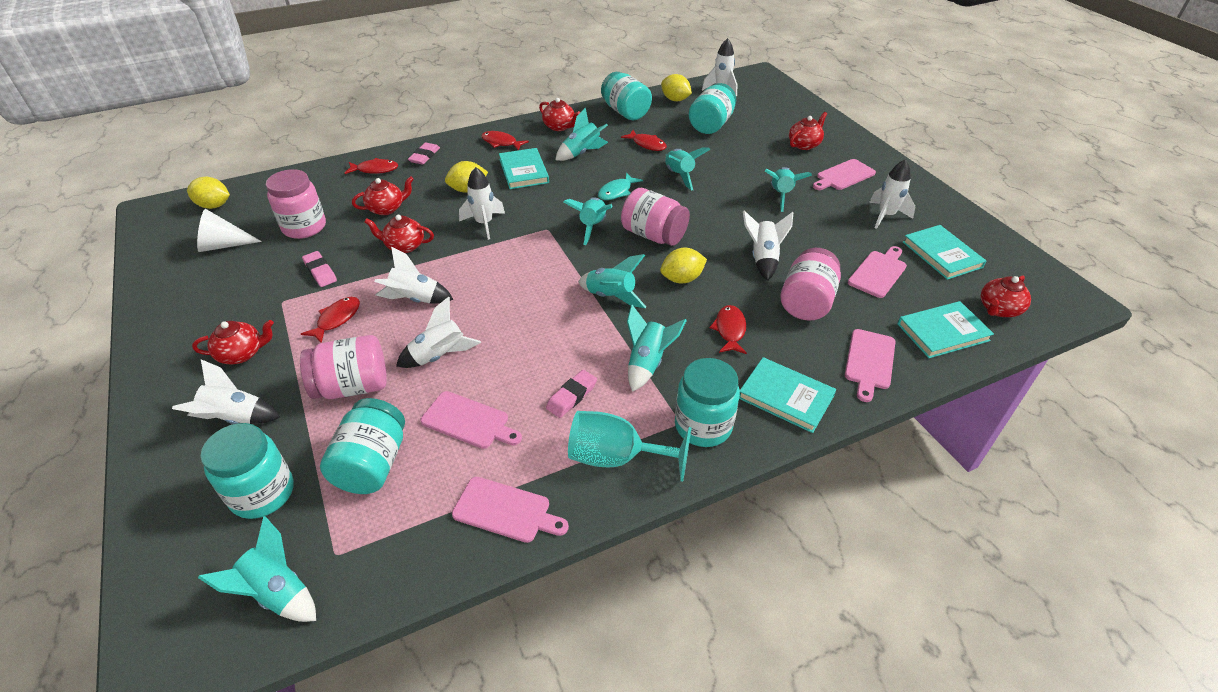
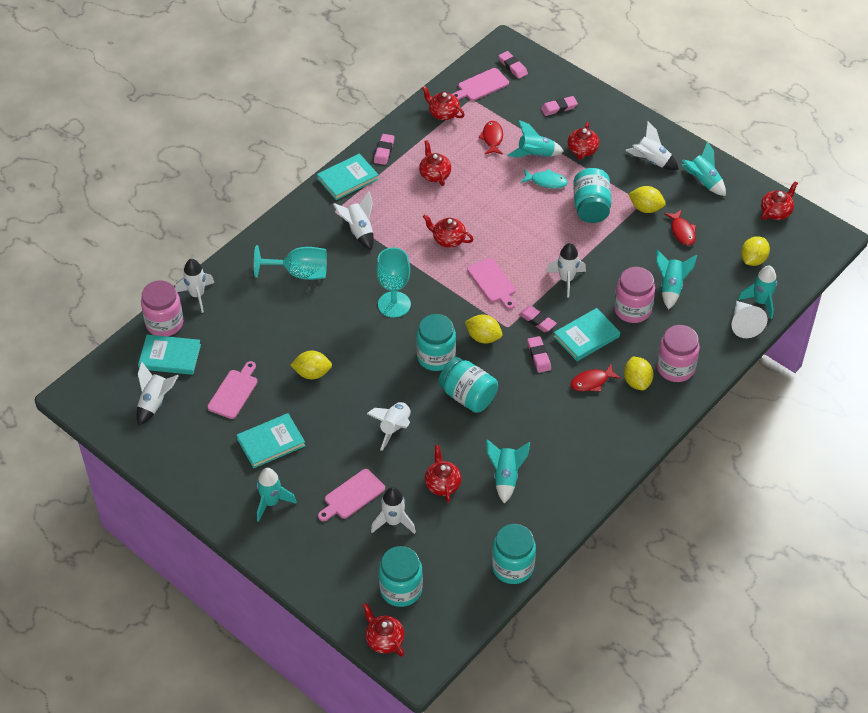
pink cutting board: 5 -> 4
pink eraser: 3 -> 5
pink jar: 4 -> 3
red fish: 5 -> 3
red teapot: 6 -> 7
turquoise goblet: 1 -> 2
turquoise rocket: 7 -> 6
yellow lemon: 4 -> 5

